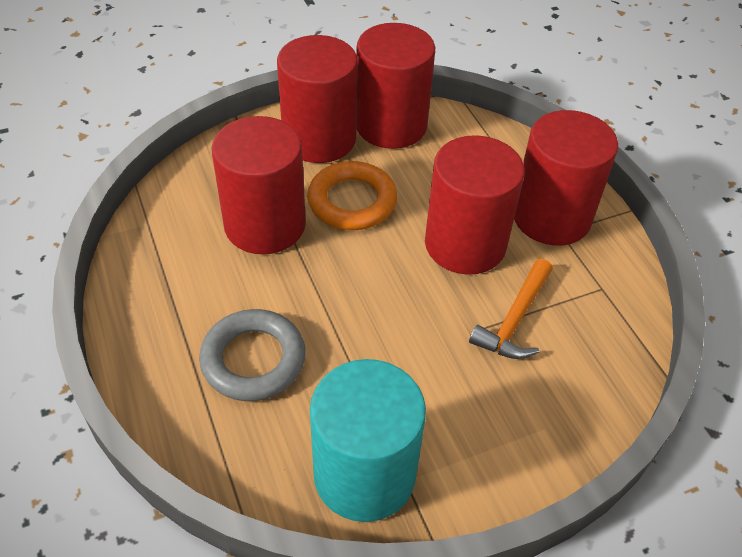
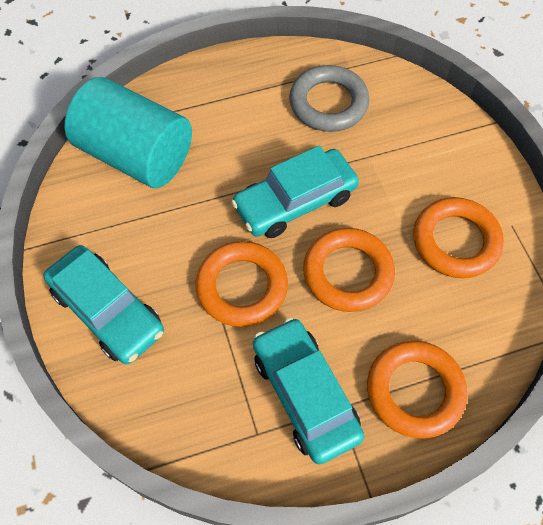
orange hammer: 1 -> 0
orange ring: 1 -> 4
red cylinder: 5 -> 0
turquoise car: 0 -> 3

